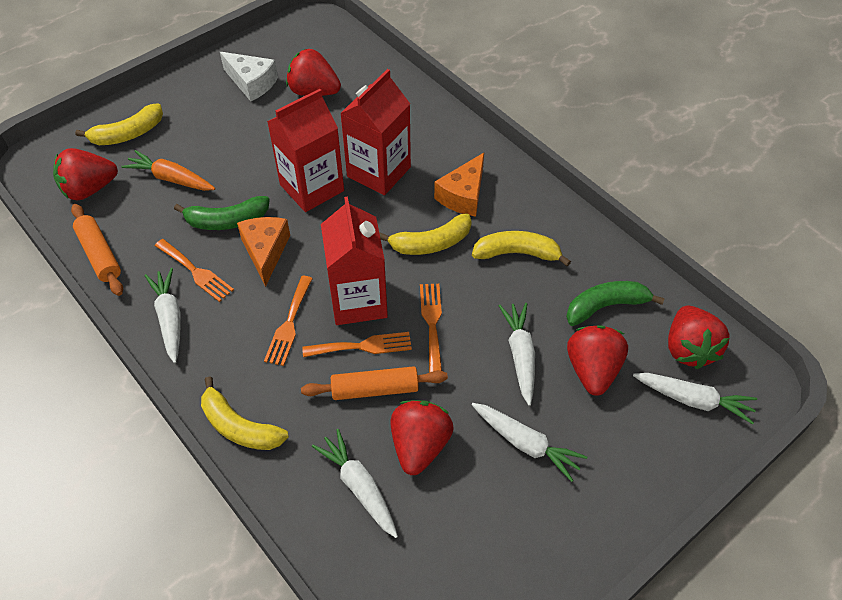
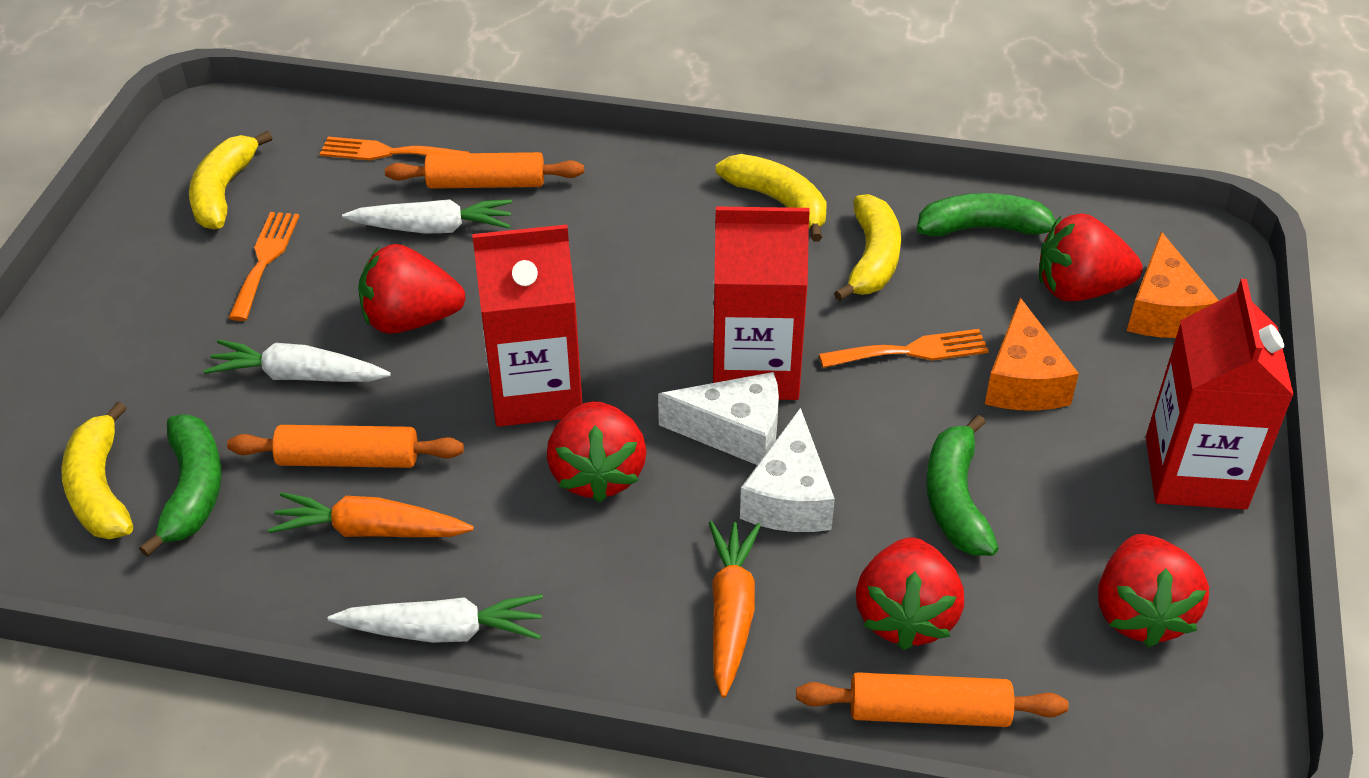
green banana: 2 -> 3
orange carrot: 1 -> 2
orange fork: 4 -> 3
orange rolling pin: 2 -> 3
white carrot: 5 -> 3
white cheese: 1 -> 2

